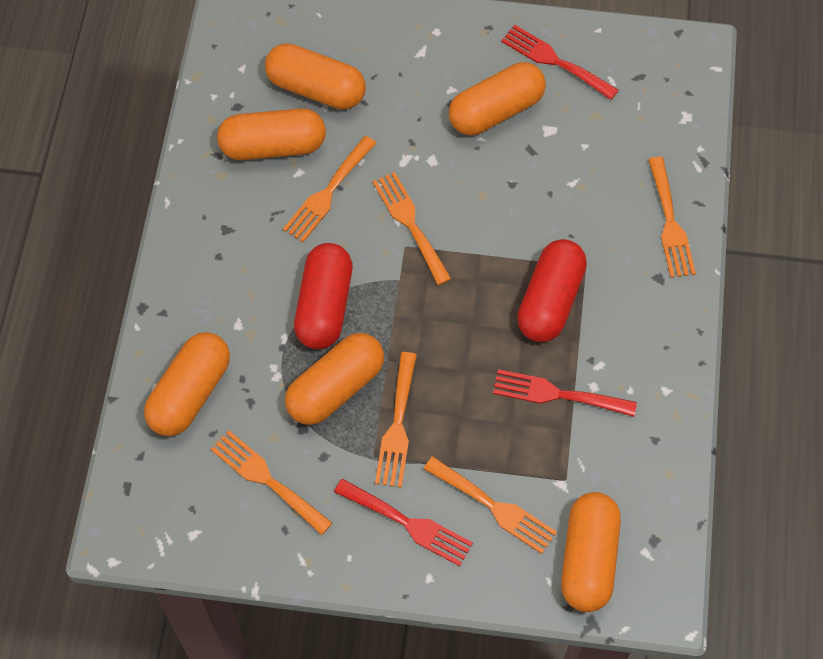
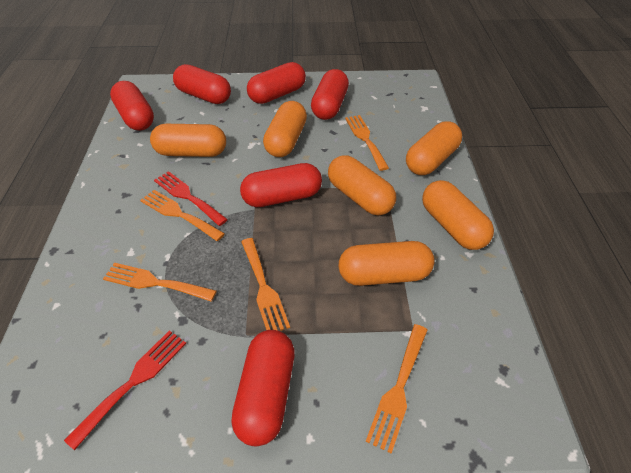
orange fork: 6 -> 5
red capsule: 2 -> 6
red fork: 3 -> 2

